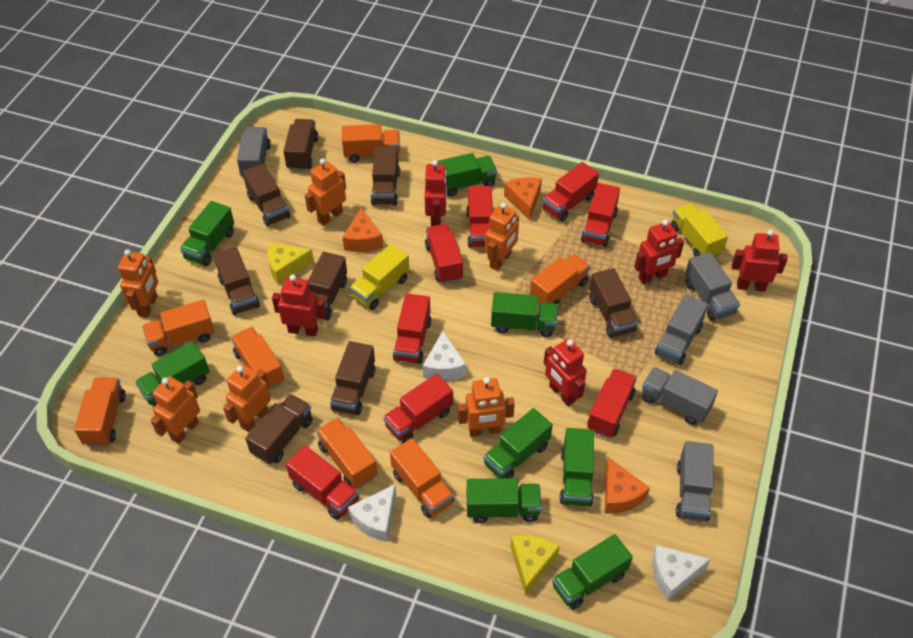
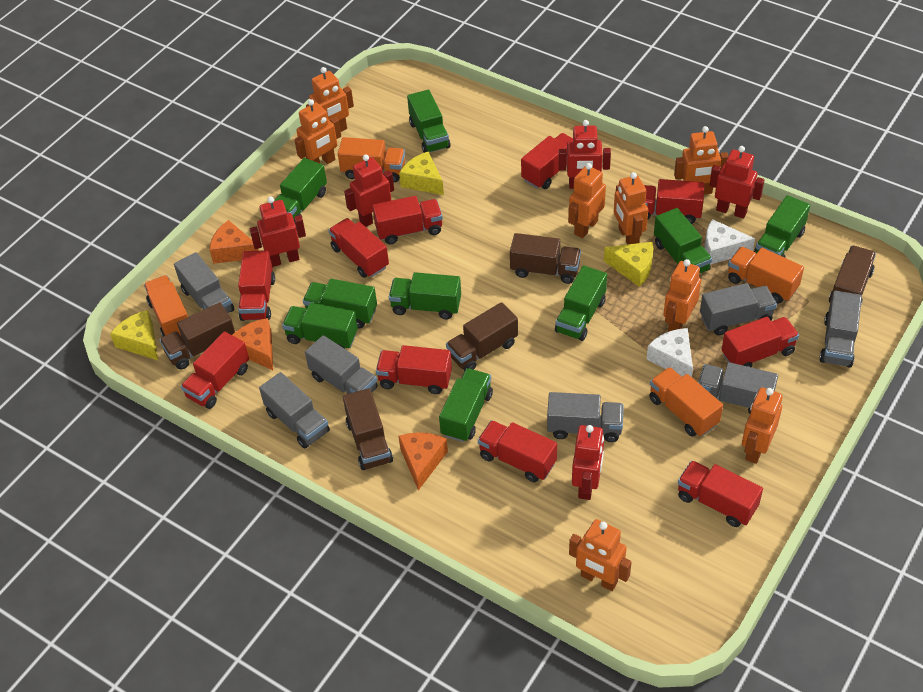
brown truck: 8 -> 5
green truck: 8 -> 9
grey truck: 5 -> 7
orange robot: 6 -> 8
orange truck: 7 -> 4
red truck: 8 -> 10
white cheese: 3 -> 2
yellow cheese: 2 -> 3
yellow truck: 2 -> 0

